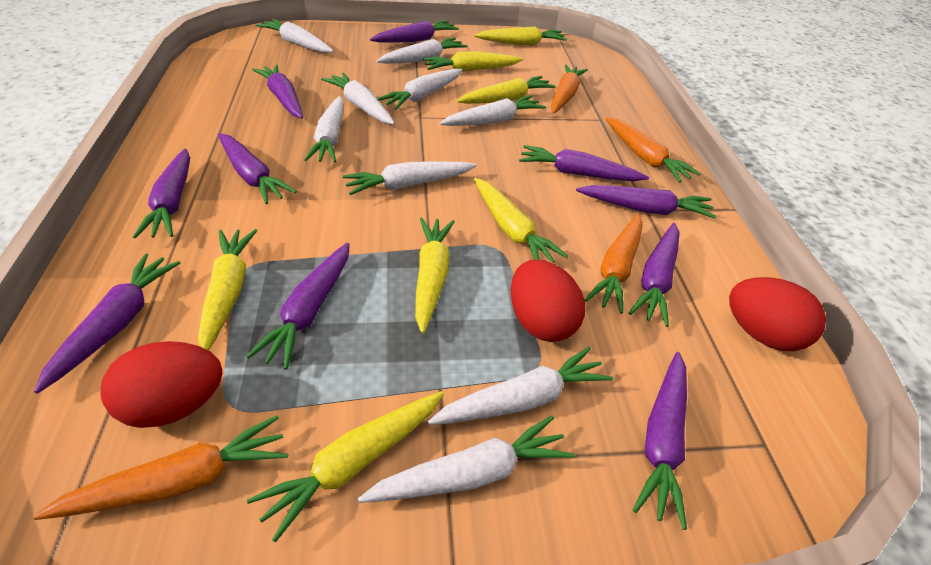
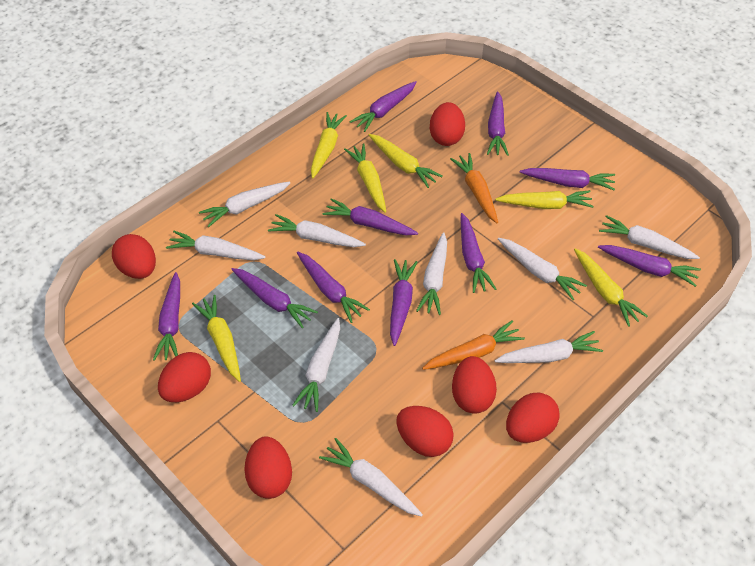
orange carrot: 4 -> 2
red egg: 3 -> 7
yellow carrot: 7 -> 6

